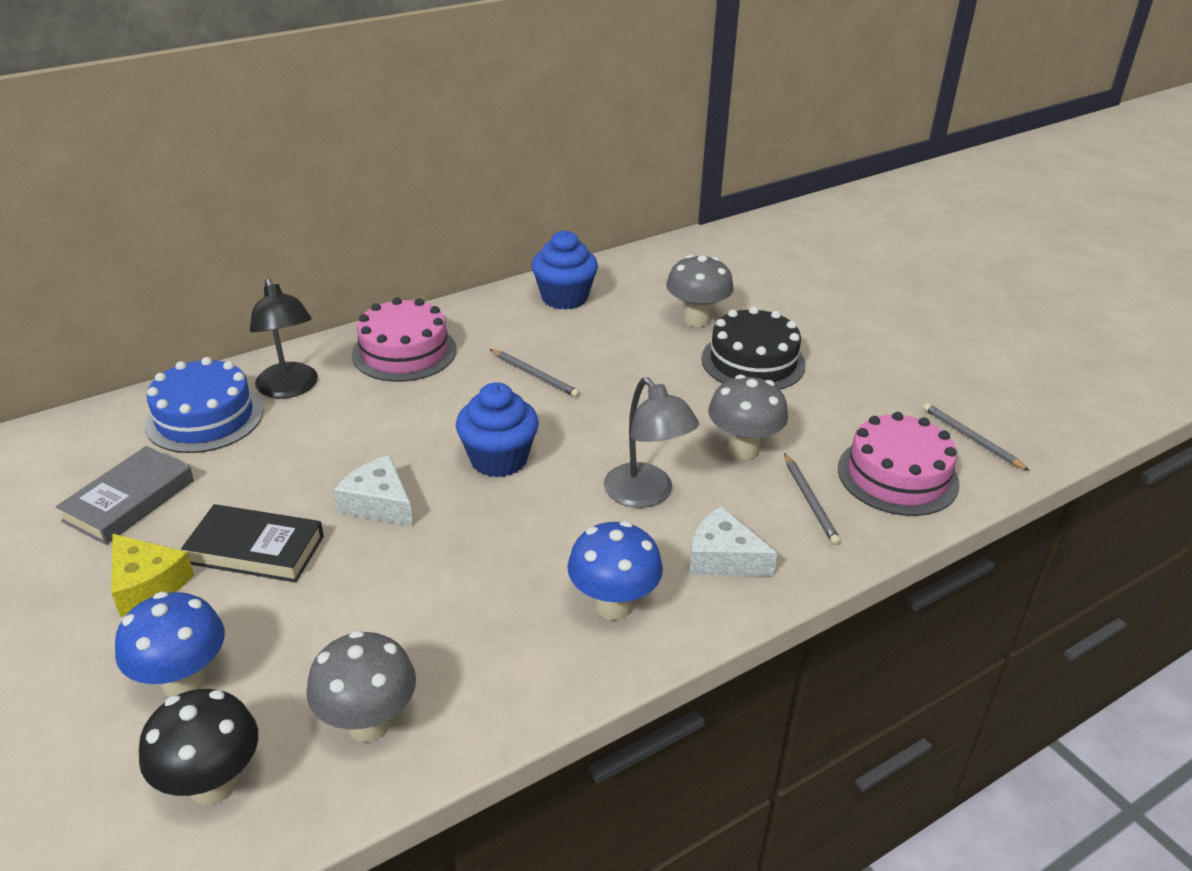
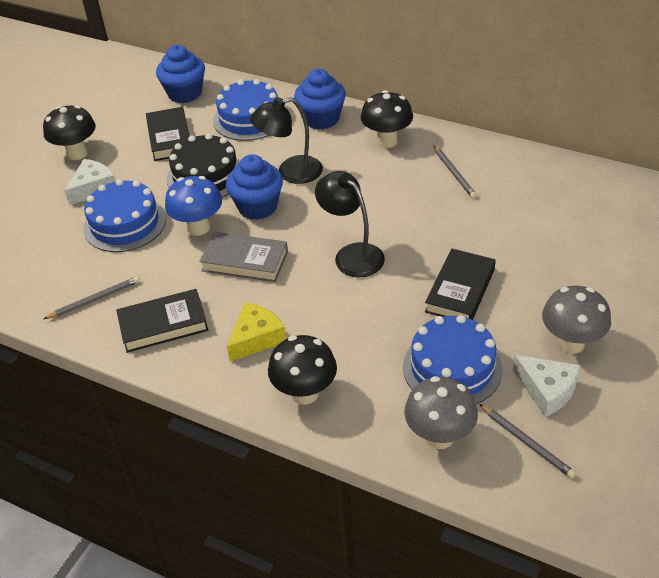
black book: 1 -> 3
black lamp: 1 -> 2
black mushroom: 1 -> 3
blue cake: 1 -> 3
blue cupcake: 2 -> 3
blue mushroom: 2 -> 1
grey lamp: 1 -> 0
grey mushroom: 3 -> 2
pink cake: 2 -> 0

